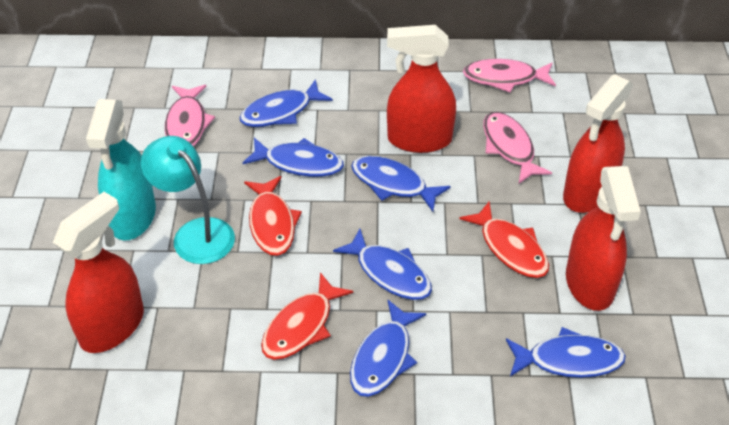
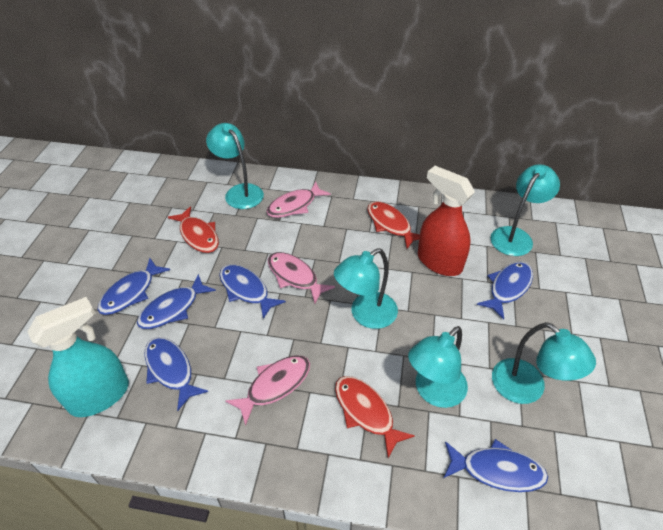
red spray bottle: 4 -> 1
turquoise lamp: 1 -> 5

